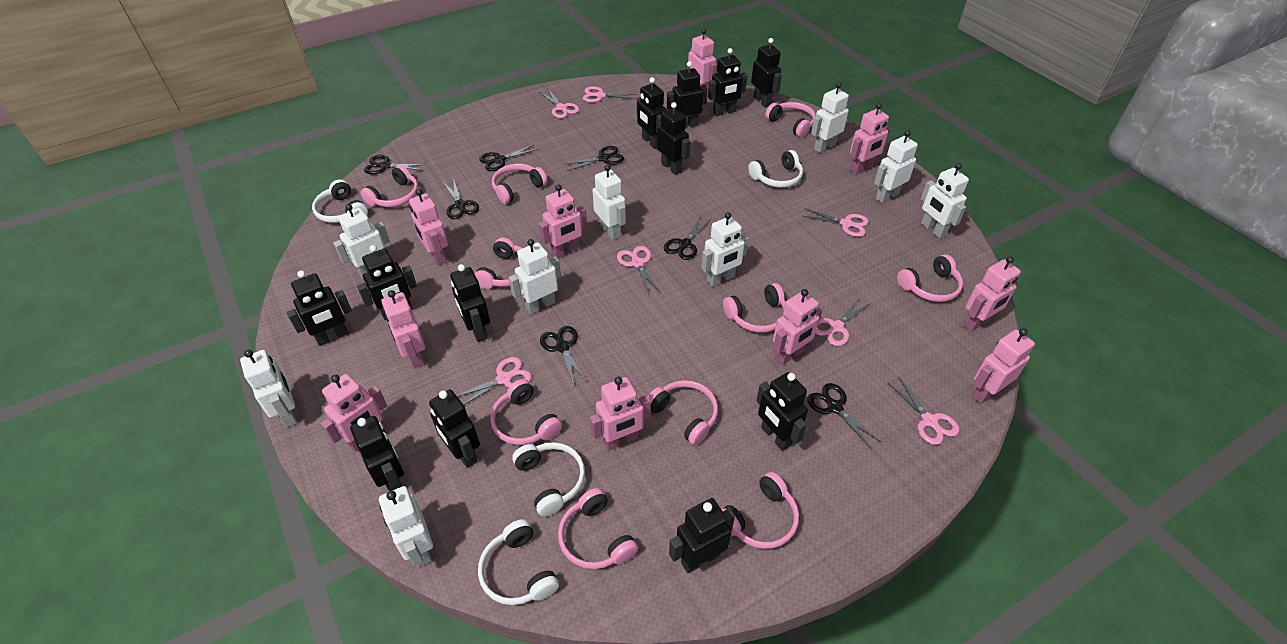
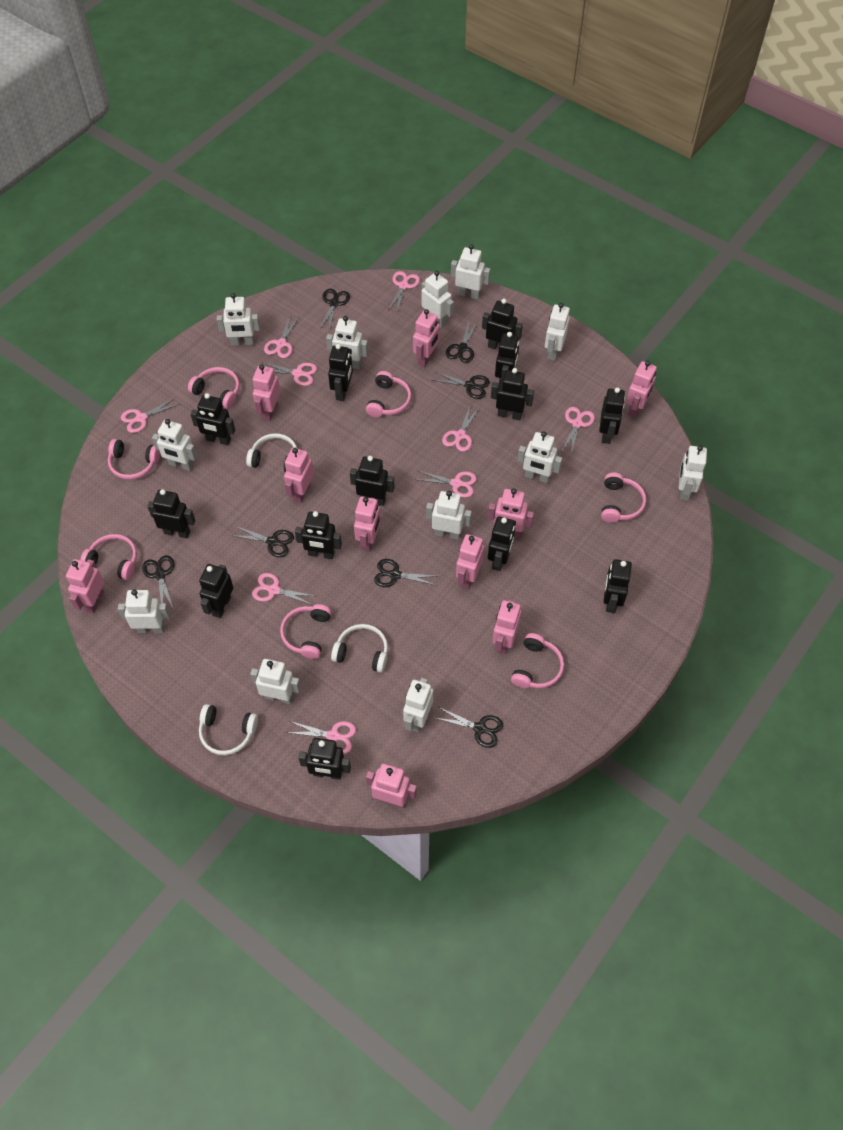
black robot: 12 -> 13
pink headphones: 10 -> 7
pink scissors: 7 -> 9
white headphones: 4 -> 3
white robot: 9 -> 12

